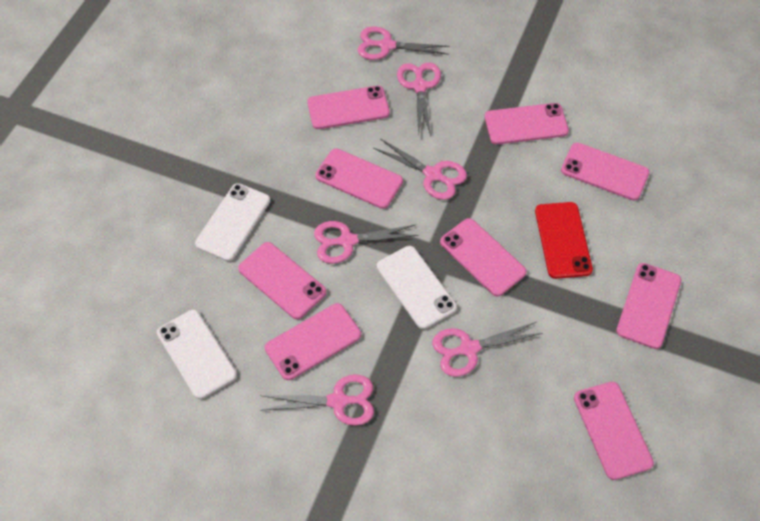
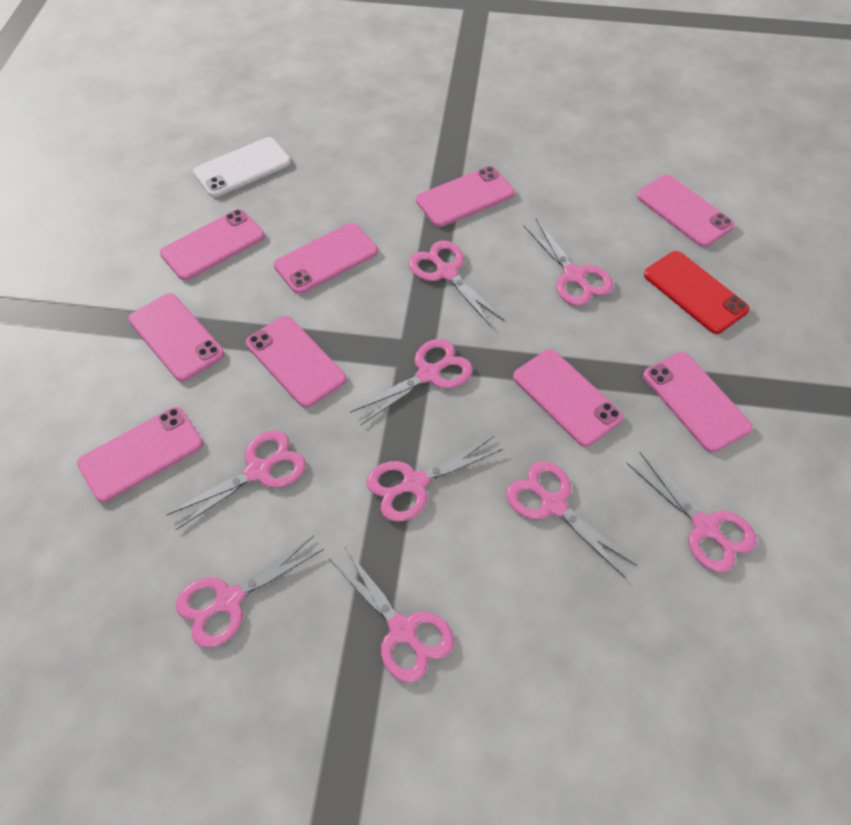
pink scissors: 6 -> 9
white phone: 3 -> 1

